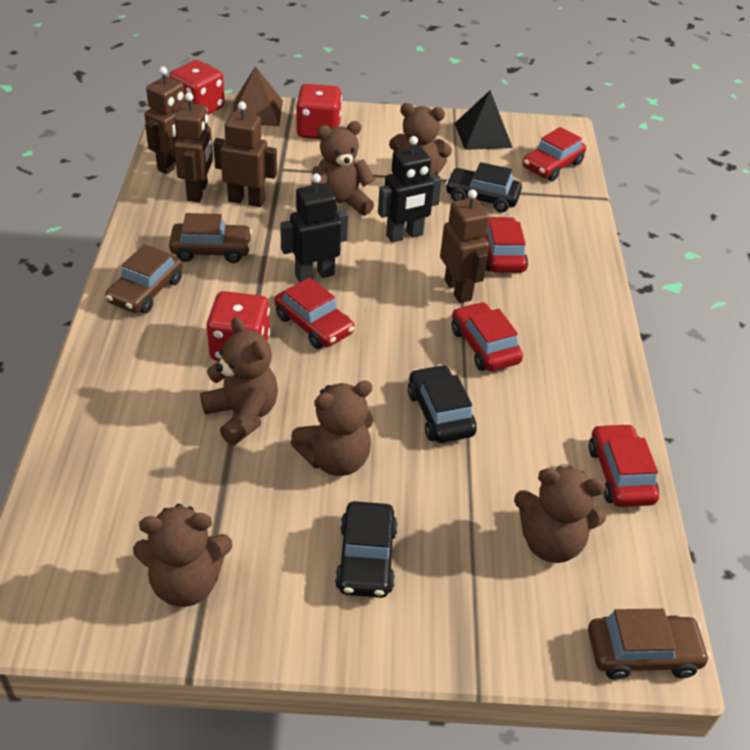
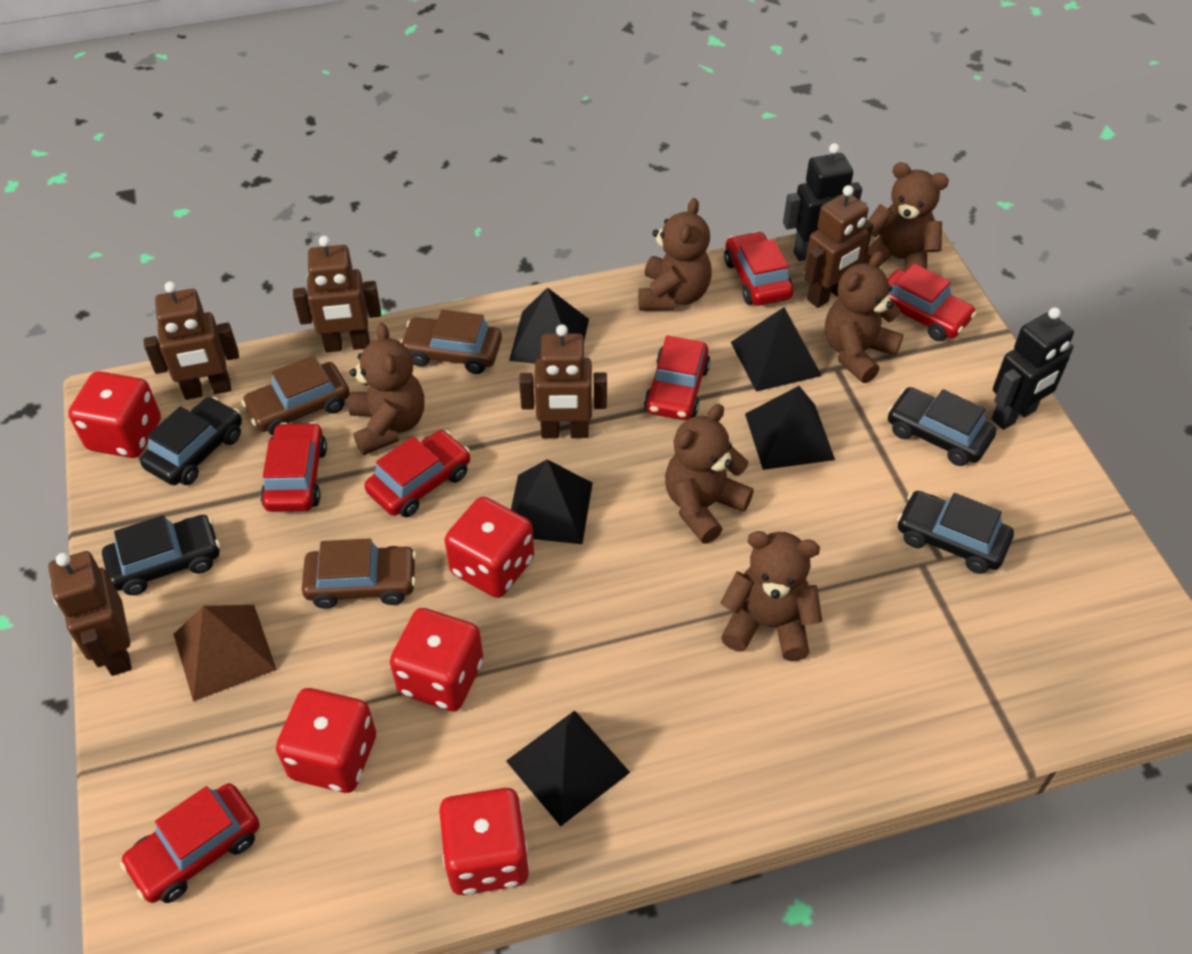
black car: 3 -> 4
black pyramid: 1 -> 5
brown robot: 4 -> 5
red car: 5 -> 6
red dice: 3 -> 5

